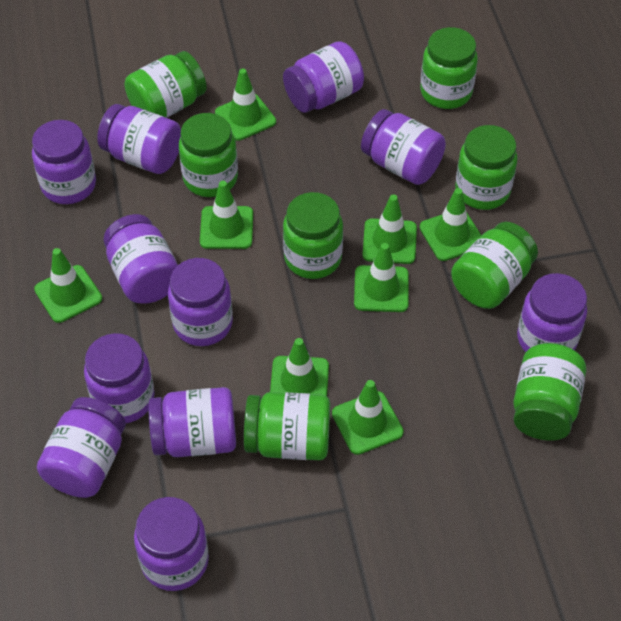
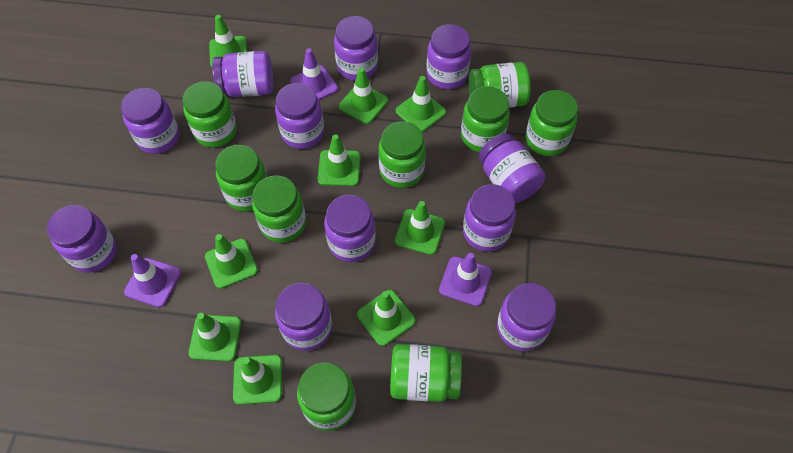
green jar: 8 -> 9
green traffic cone: 8 -> 9
purple traffic cone: 0 -> 3

